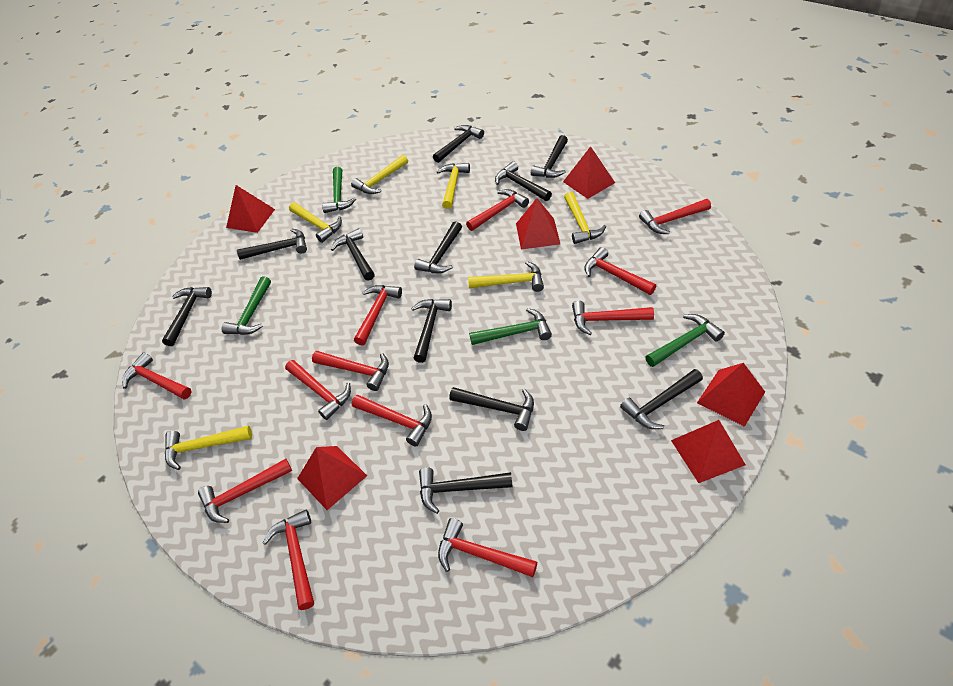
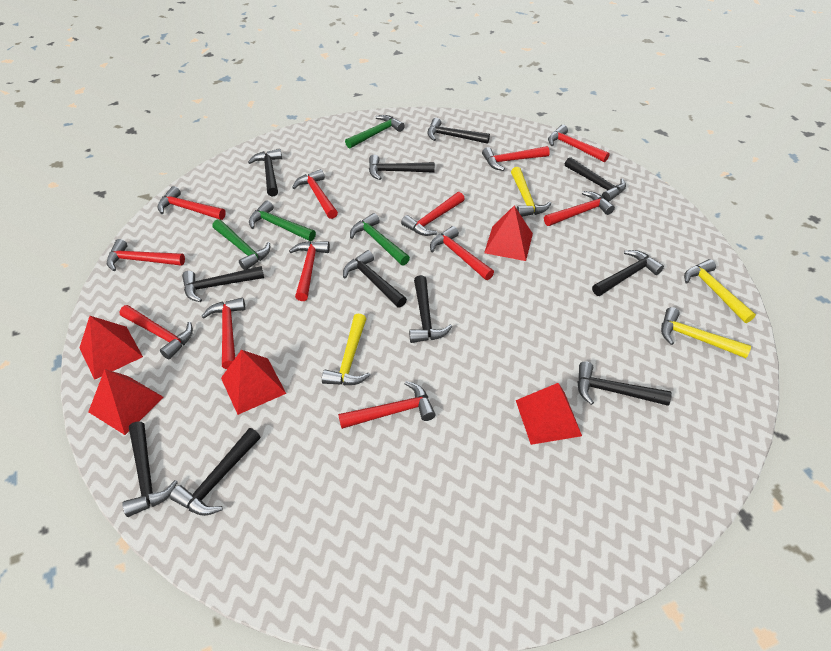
red pyramid: 6 -> 5
yellow hammer: 6 -> 4

